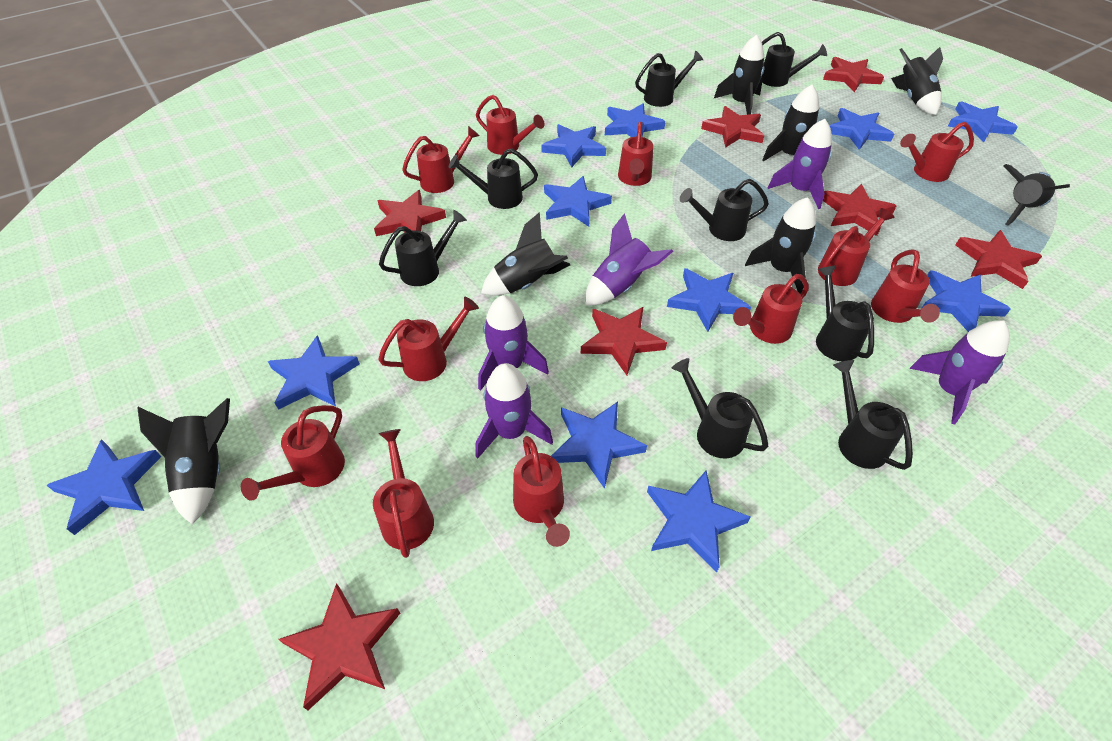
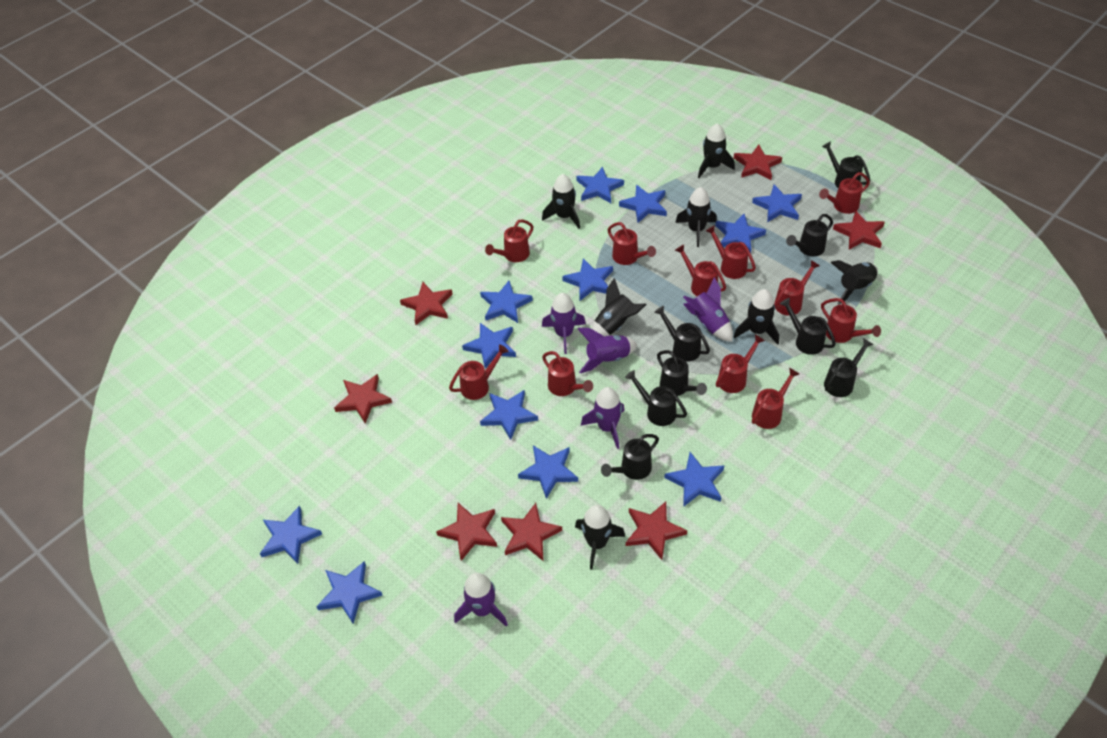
blue star: 11 -> 12

